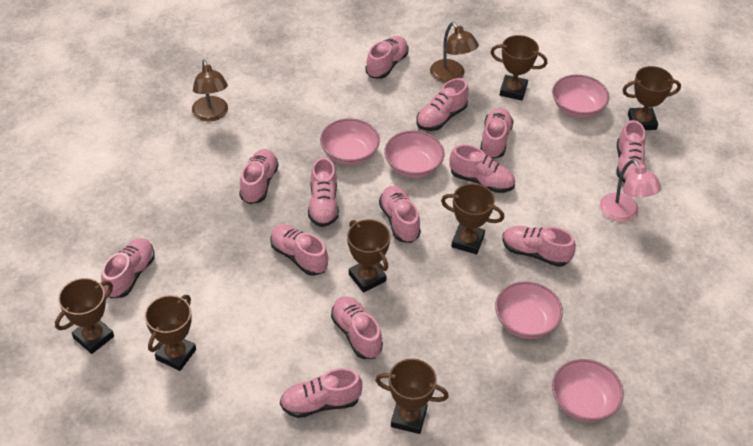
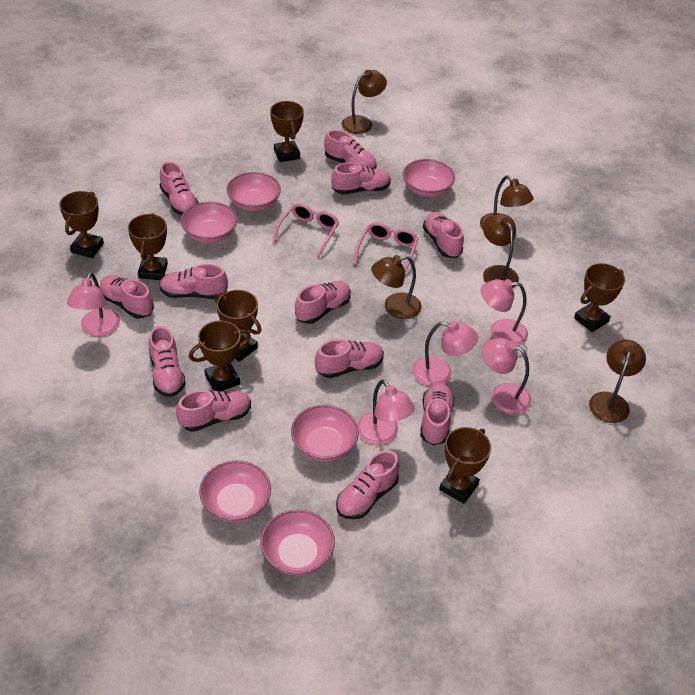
brown lamp: 2 -> 5
pink bowl: 5 -> 6
pink glasses: 0 -> 2
pink lamp: 1 -> 5
pink shoe: 13 -> 12

